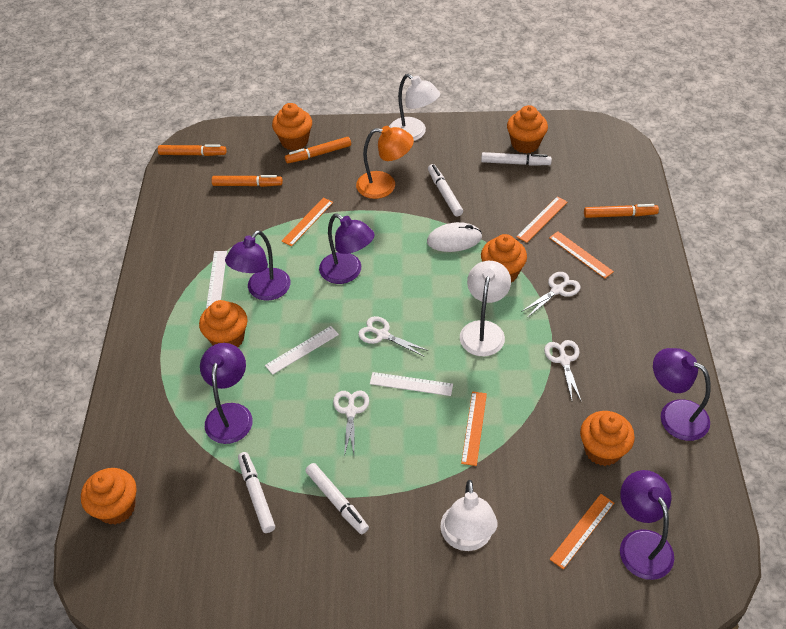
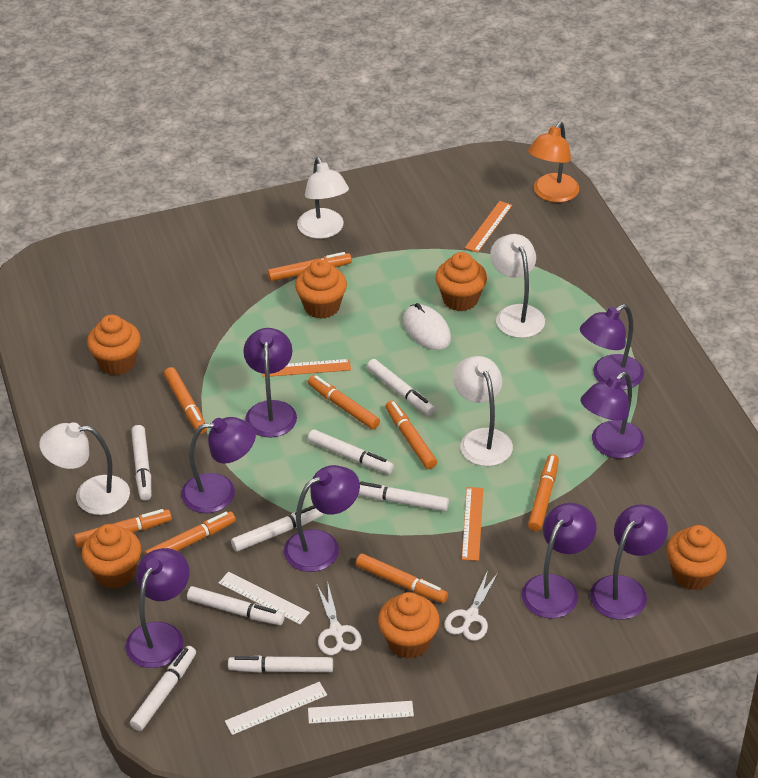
orange marker: 4 -> 8
orange ruler: 5 -> 3
purple lamp: 5 -> 8
white lamp: 3 -> 4
white marker: 4 -> 8
white scissors: 4 -> 2

